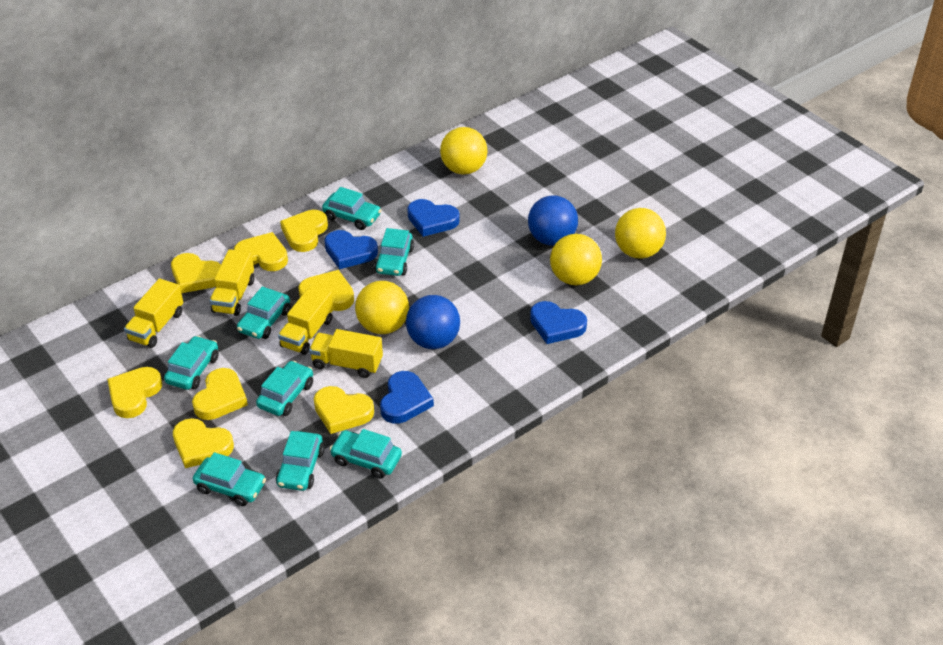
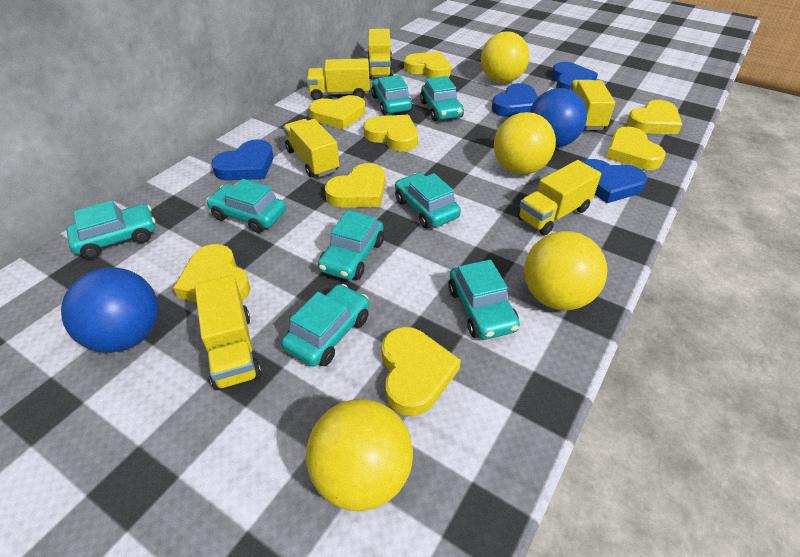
yellow truck: 4 -> 6

